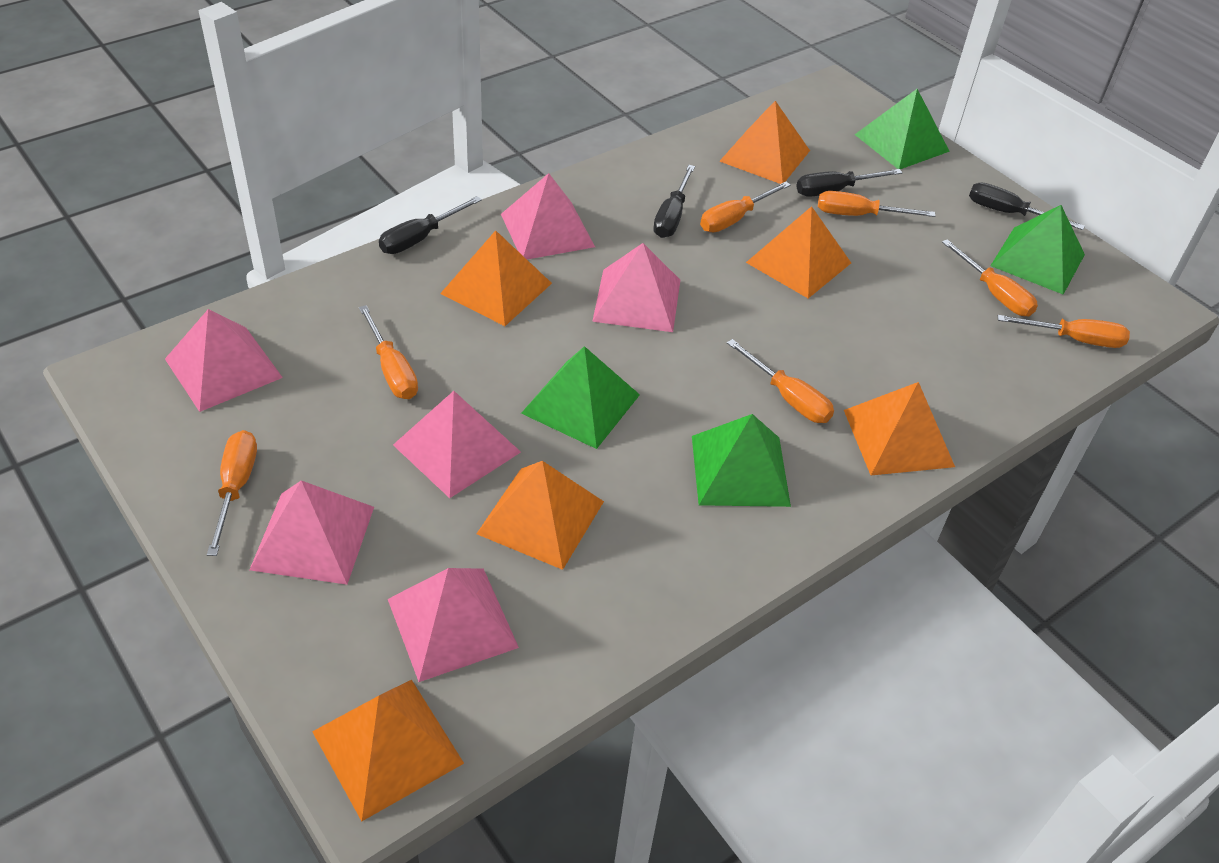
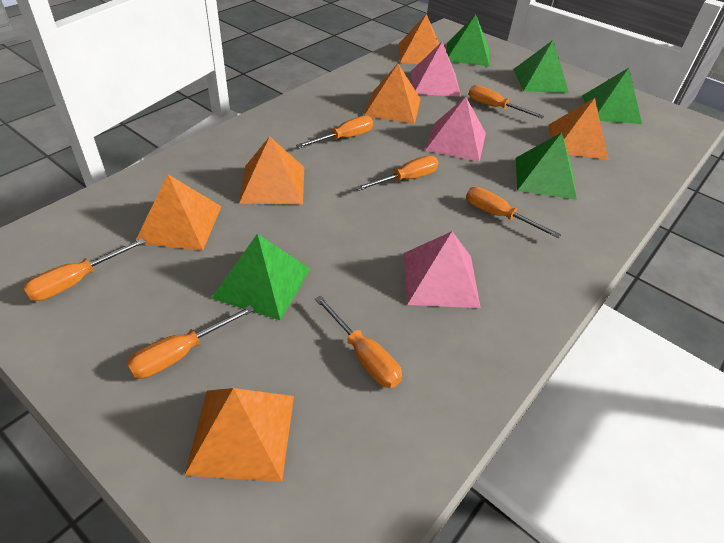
black screwdriver: 4 -> 0
green pyramid: 4 -> 5
pink pyramid: 6 -> 3

